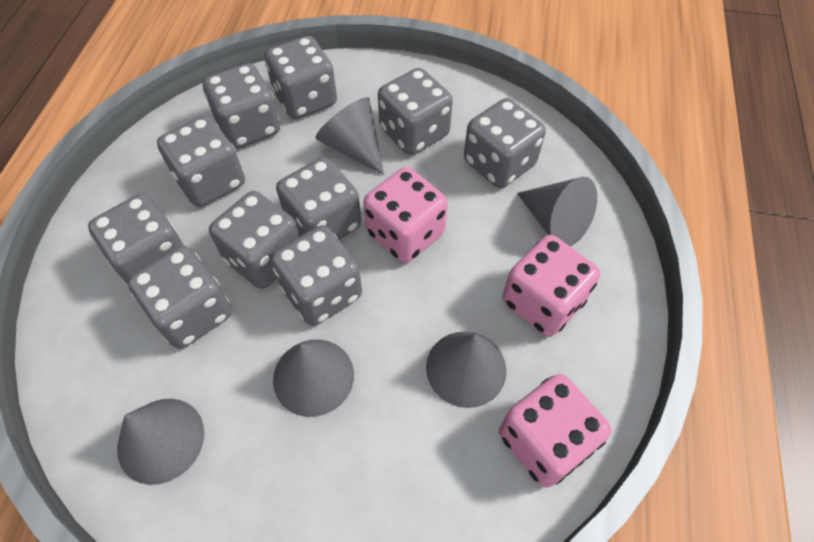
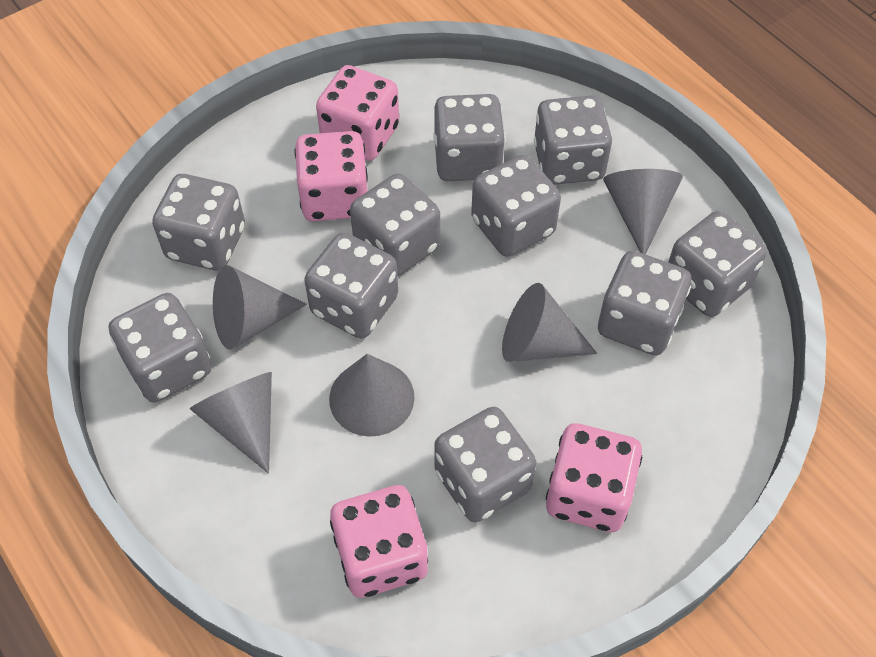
pink dice: 3 -> 4

